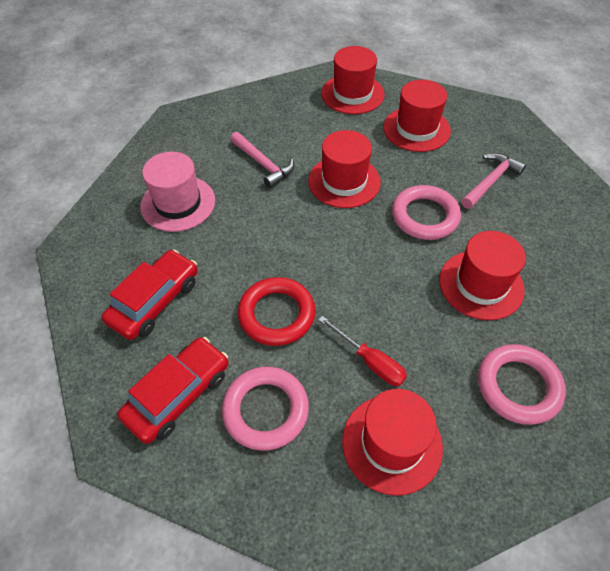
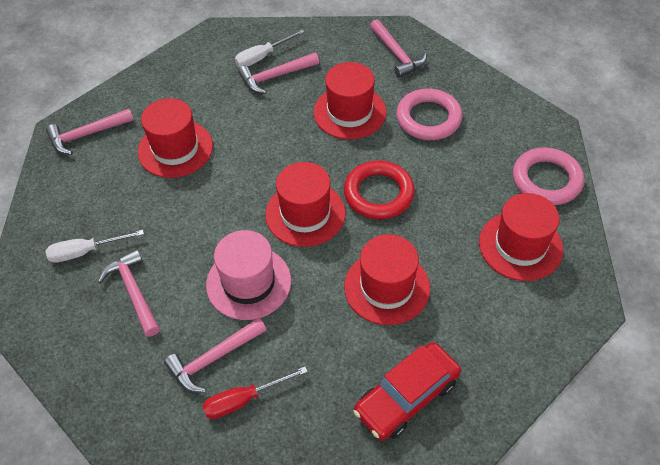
pink hammer: 2 -> 5
pink ring: 3 -> 2
red car: 2 -> 1
white screwdriver: 0 -> 2

